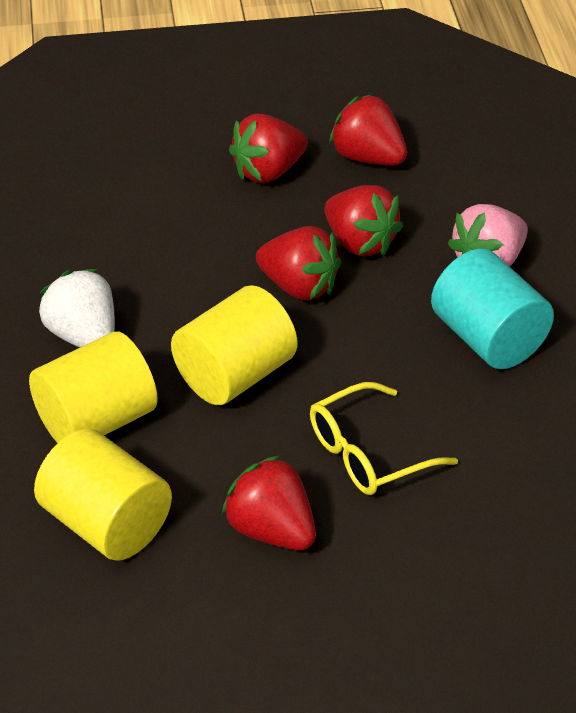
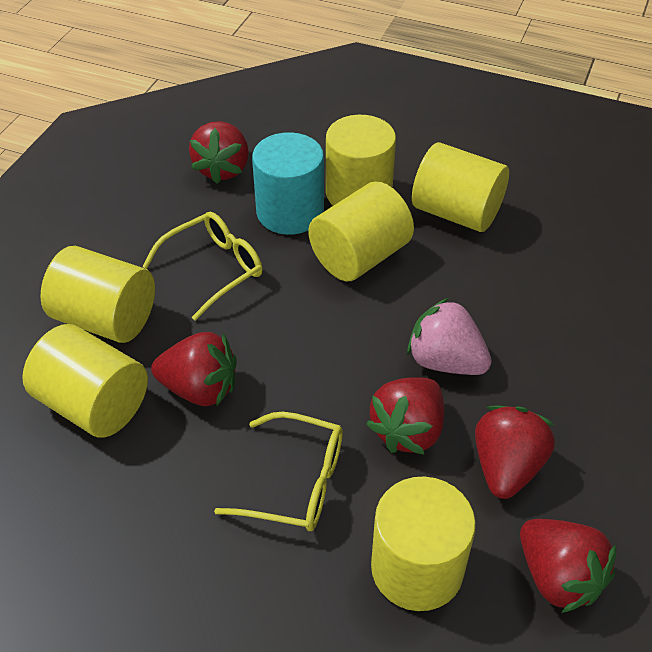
white strawberry: 1 -> 0
yellow cylinder: 3 -> 6
yellow glasses: 1 -> 2

